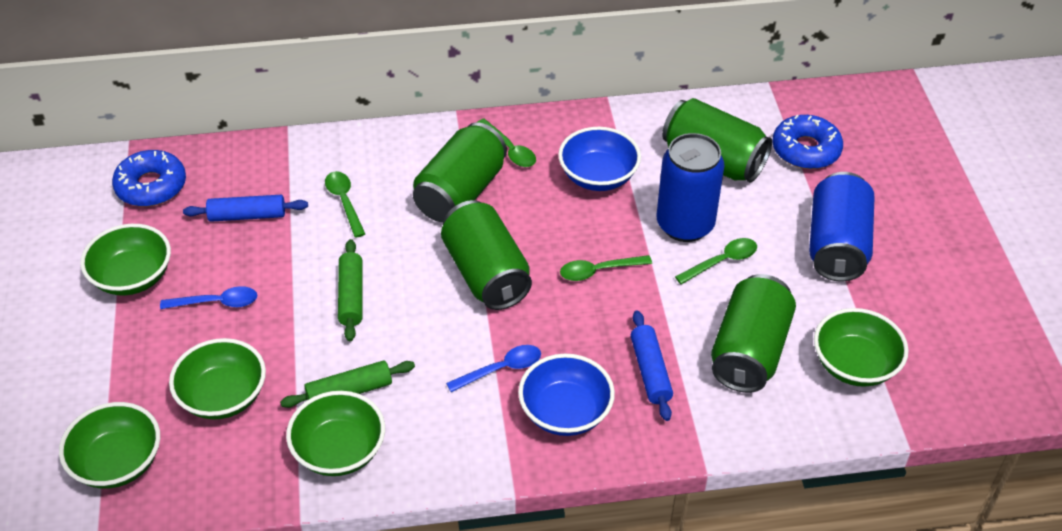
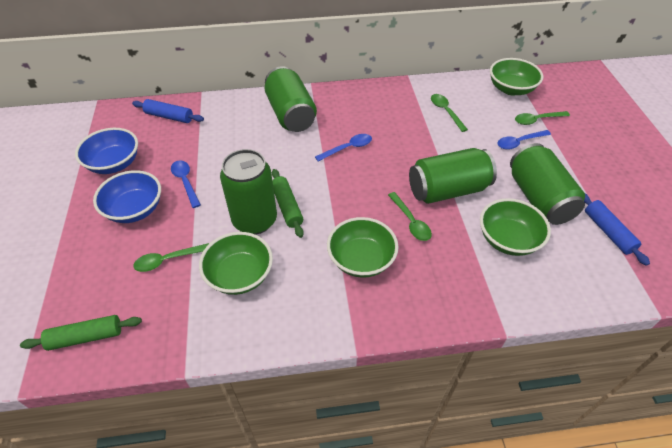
blue can: 2 -> 0
blue donut: 2 -> 0
blue spoon: 2 -> 3
green bowl: 5 -> 4

